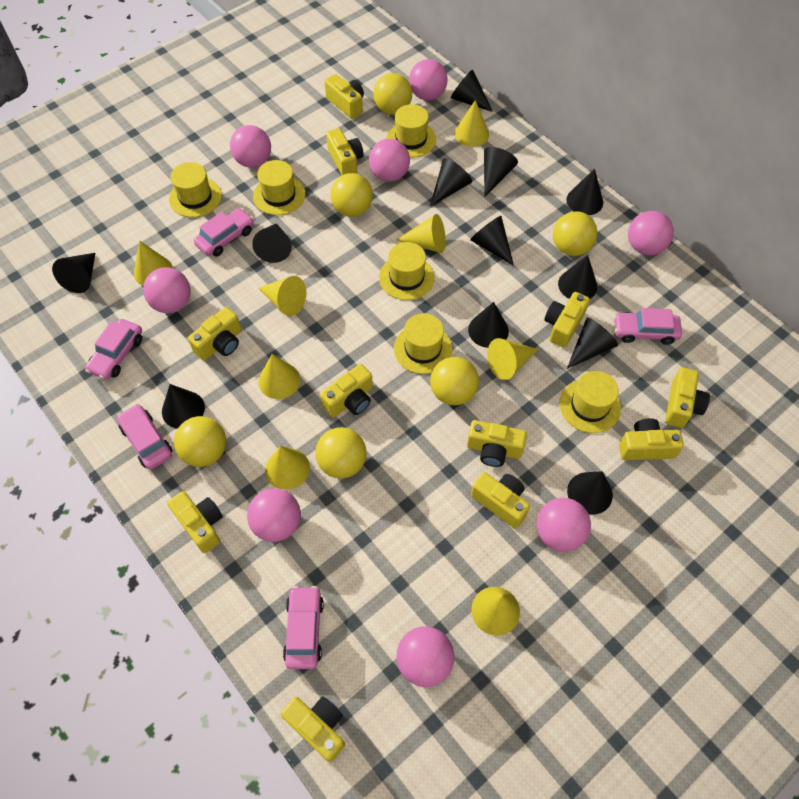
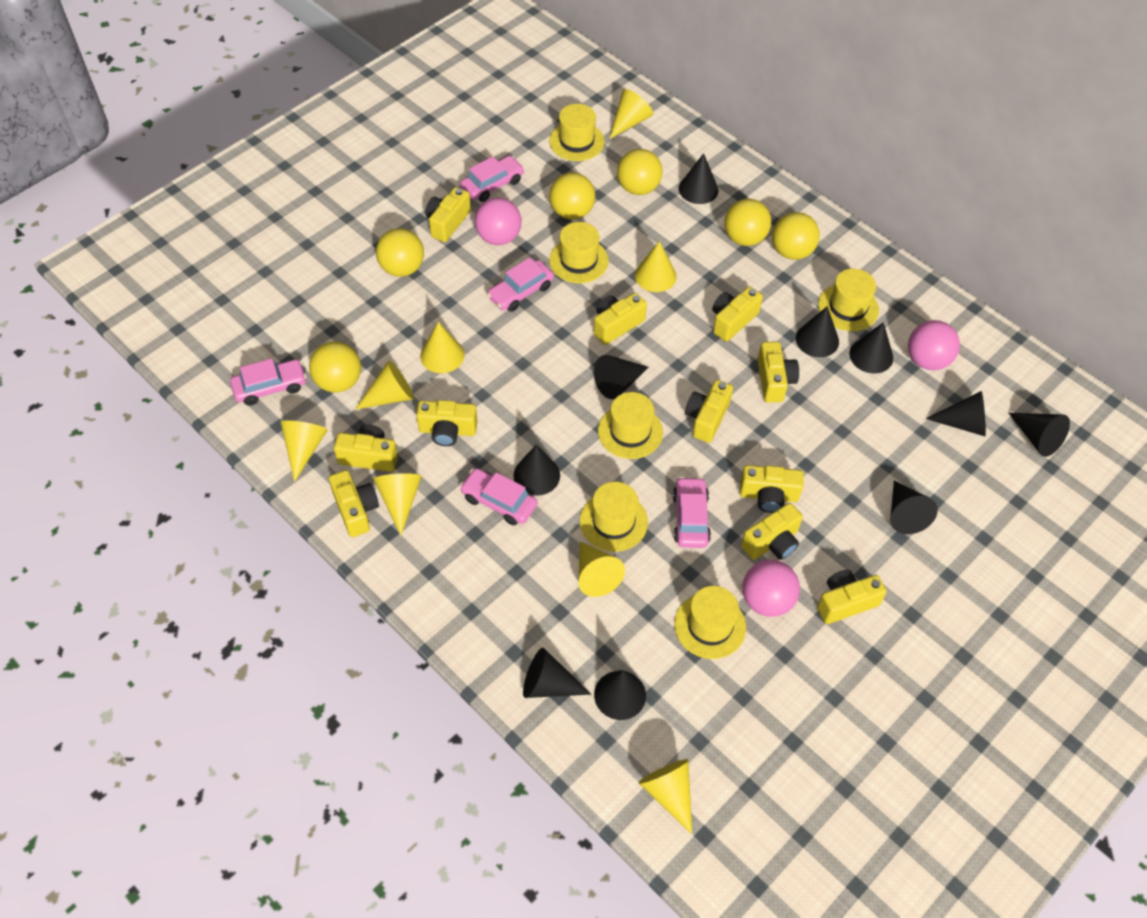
black cone: 12 -> 10
pink ball: 8 -> 3

